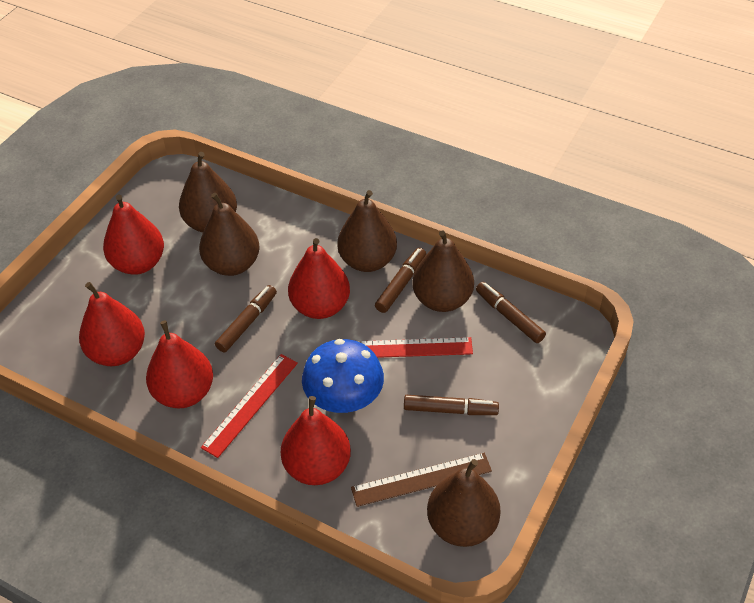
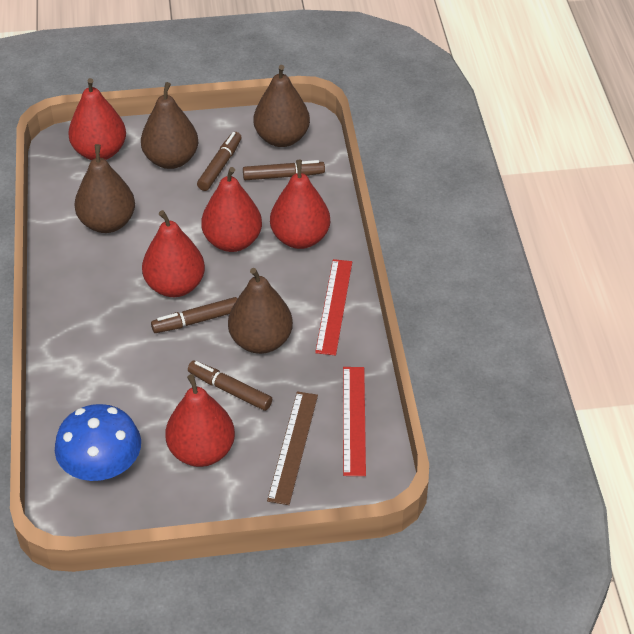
brown pear: 5 -> 4

